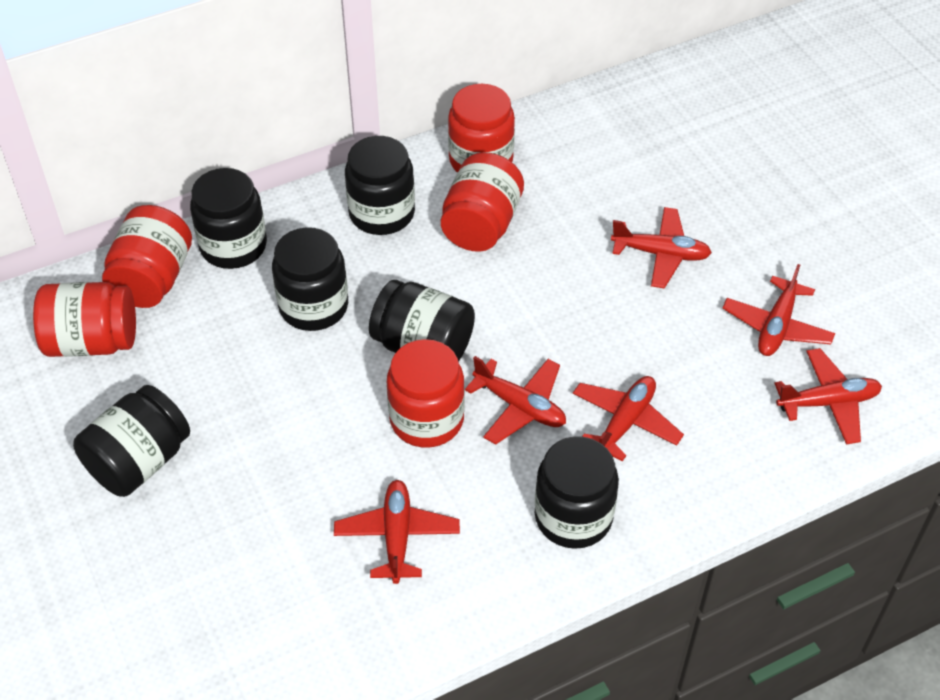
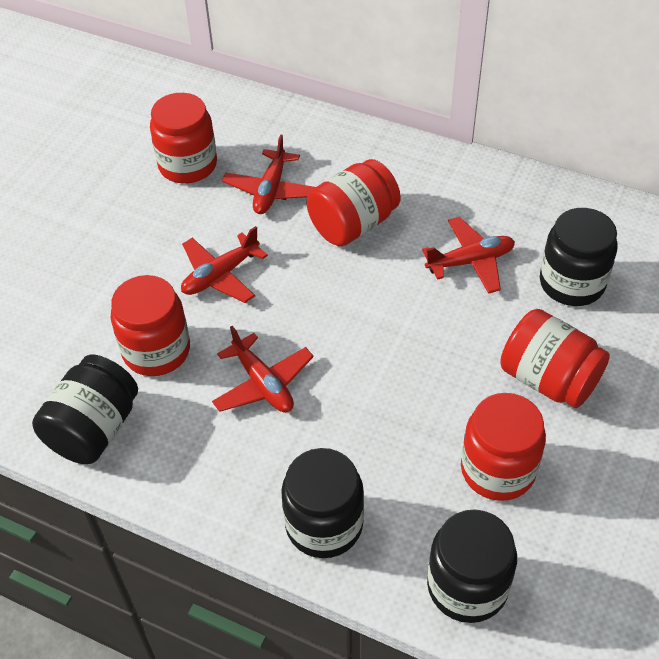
black jar: 6 -> 4
red plane: 6 -> 4

